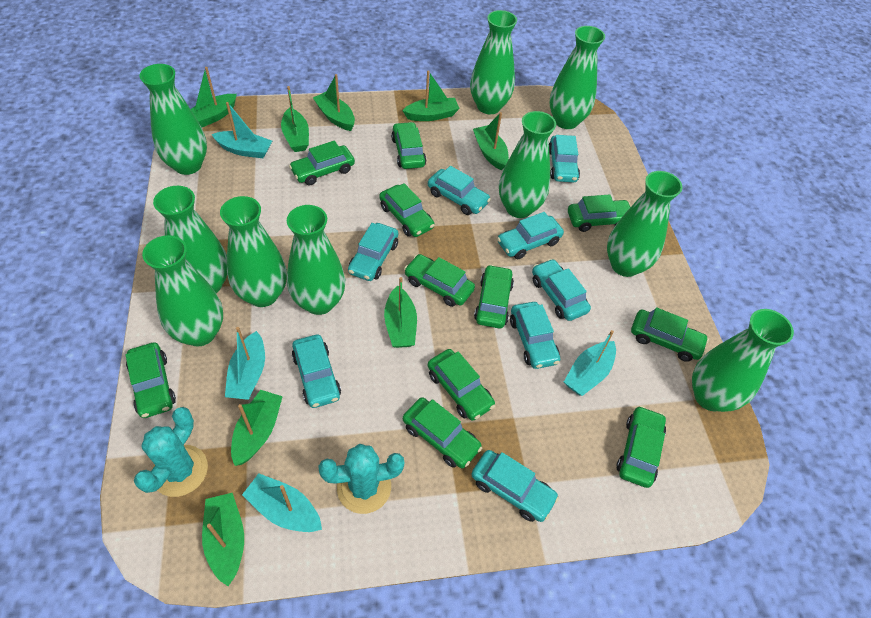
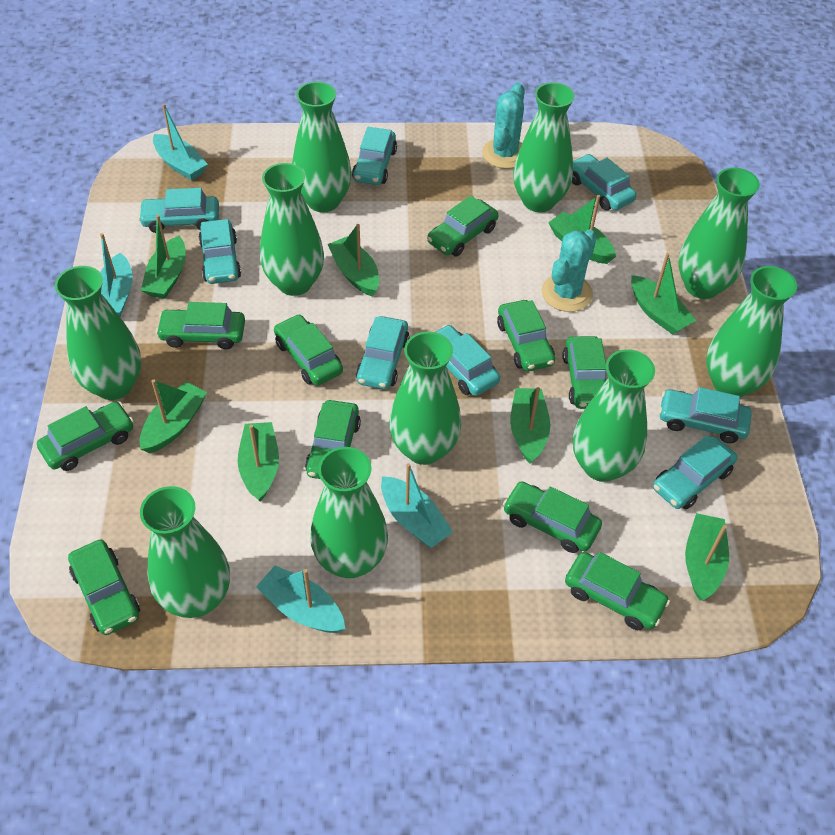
green car: 11 -> 10

